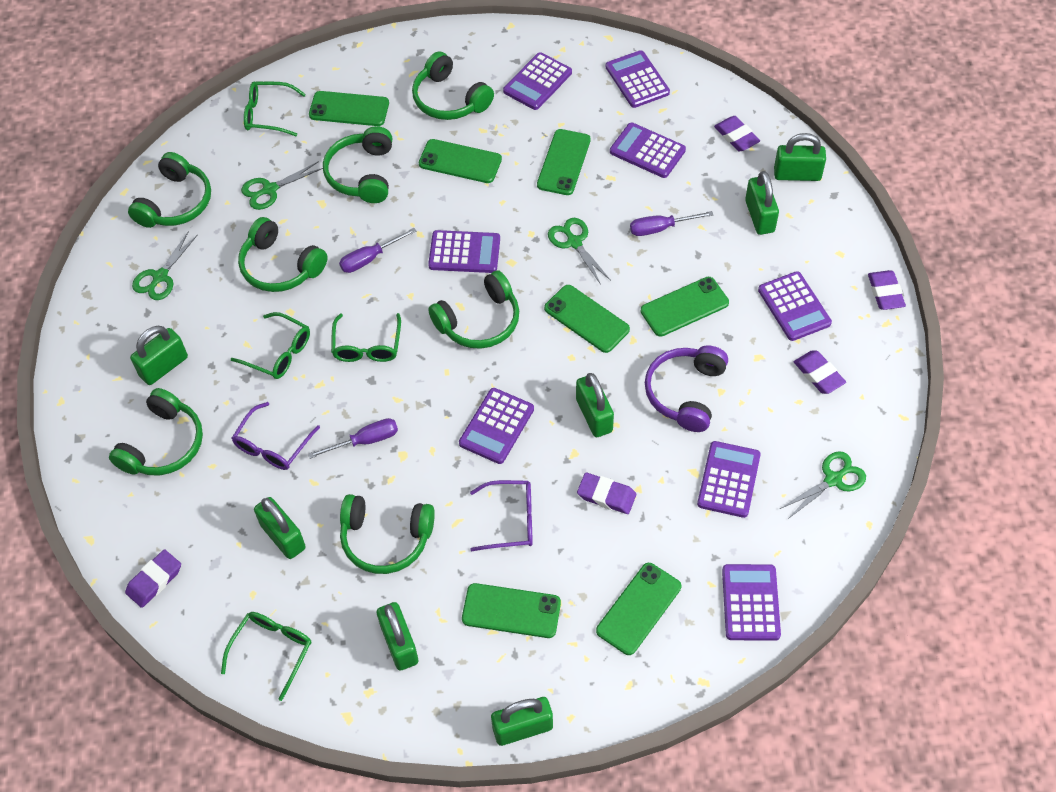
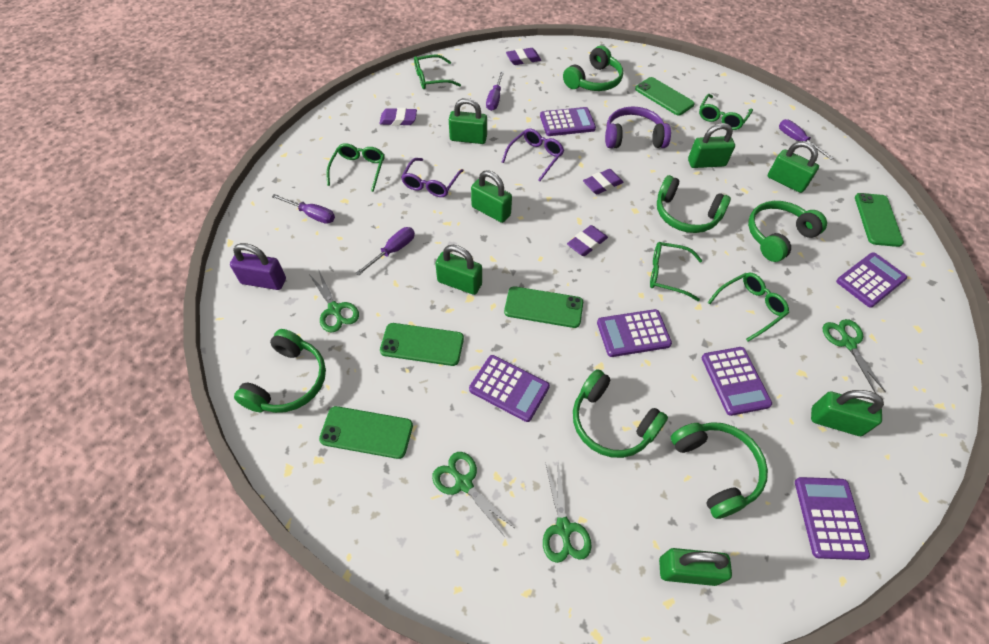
green glasses: 4 -> 5
green headphones: 7 -> 6
green phone: 7 -> 5
purple calculator: 8 -> 6
purple eraser: 5 -> 4
purple padlock: 0 -> 1
purple screwdriver: 3 -> 4

